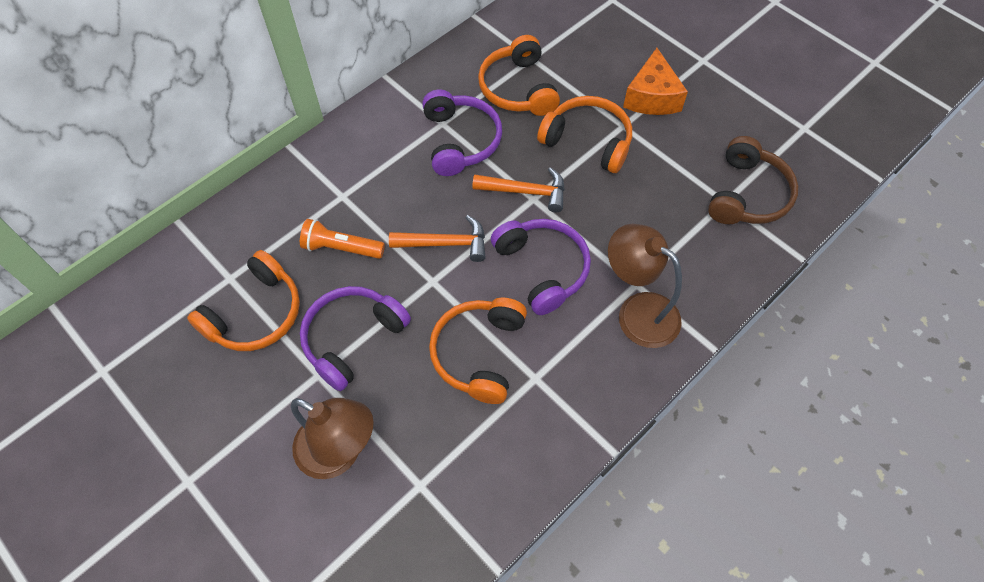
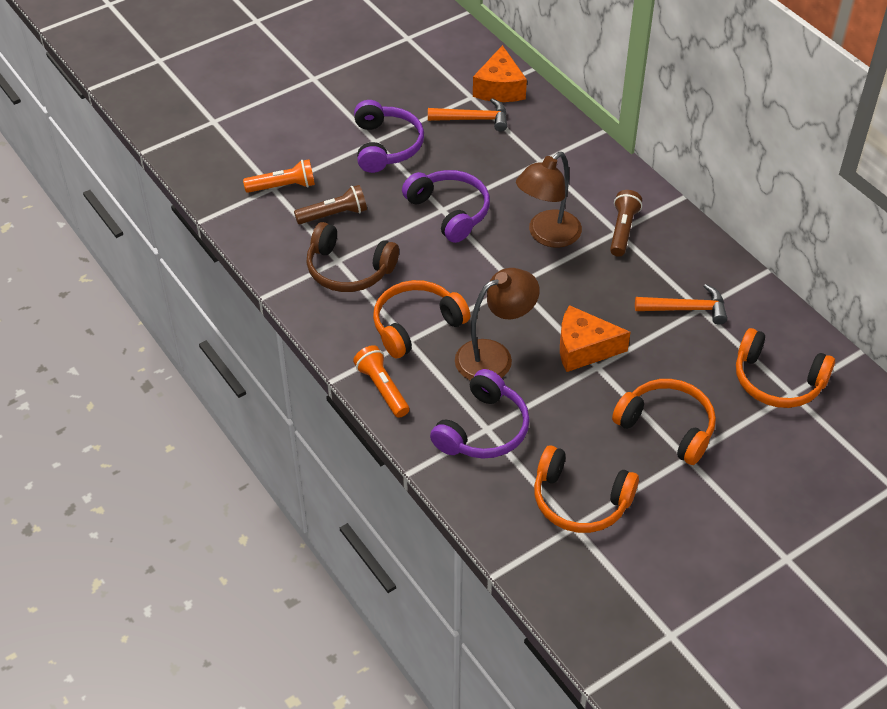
brown flashlight: 0 -> 2
orange cheese: 1 -> 2
orange flashlight: 1 -> 2

